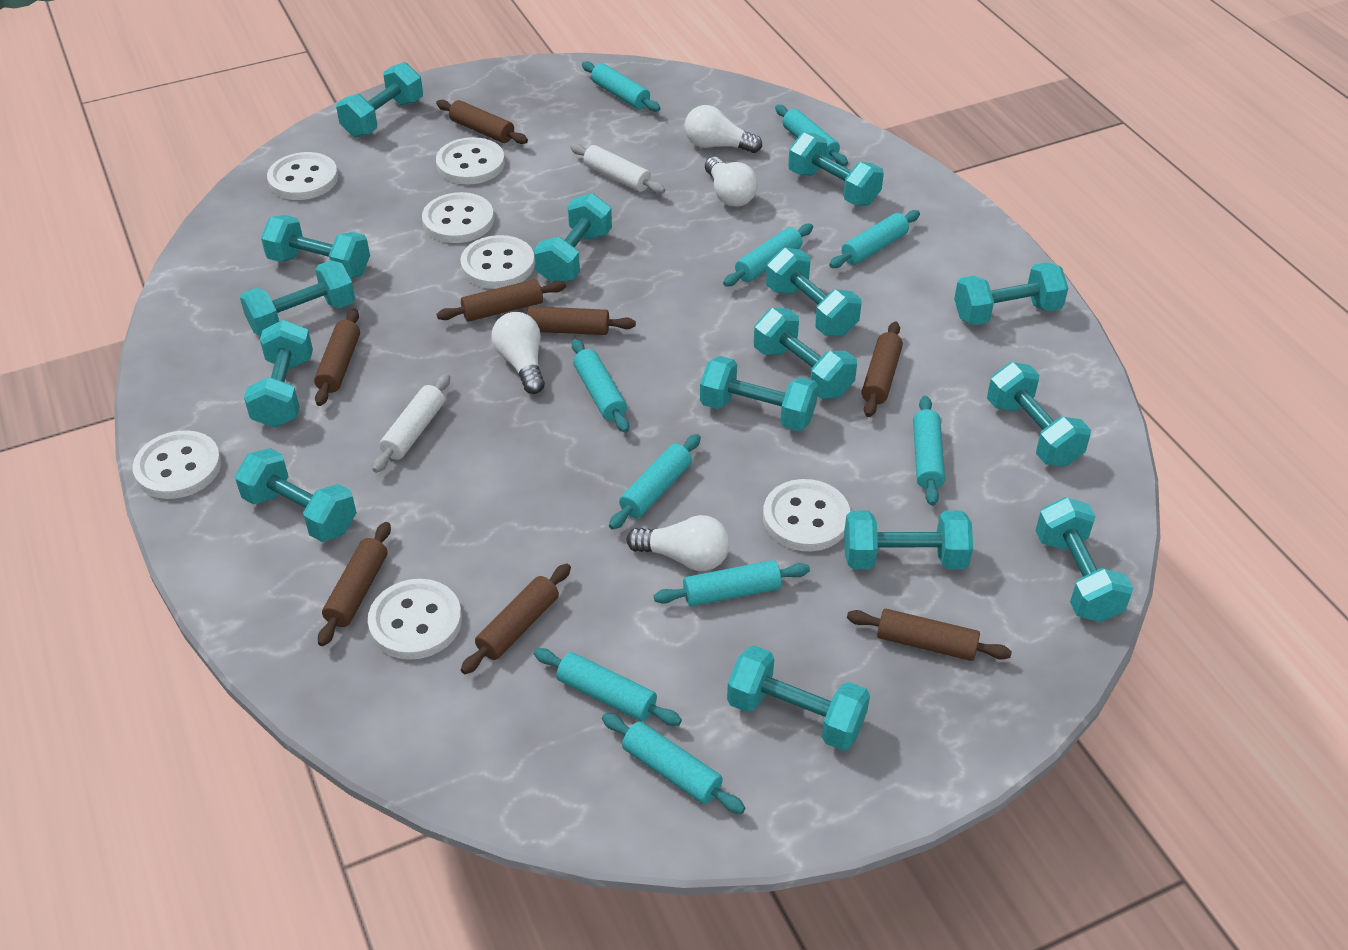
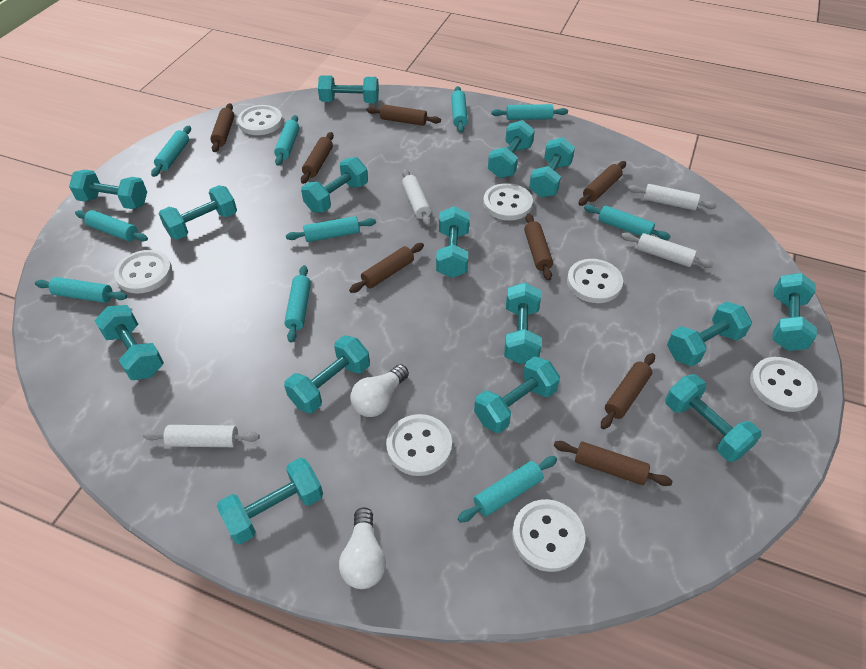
white light bulb: 4 -> 2
white rolling pin: 2 -> 4

